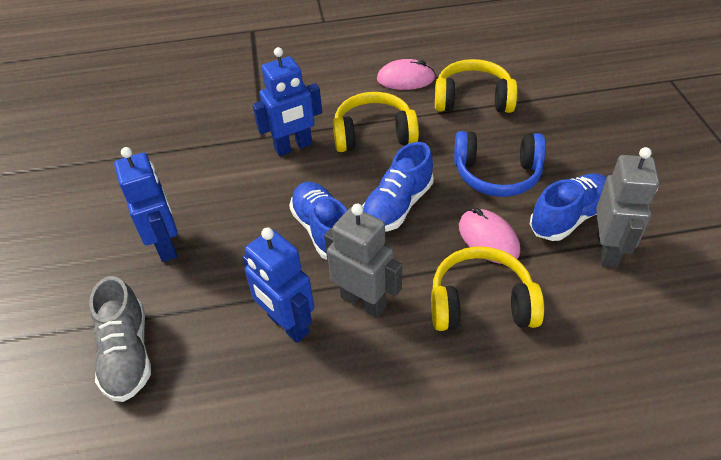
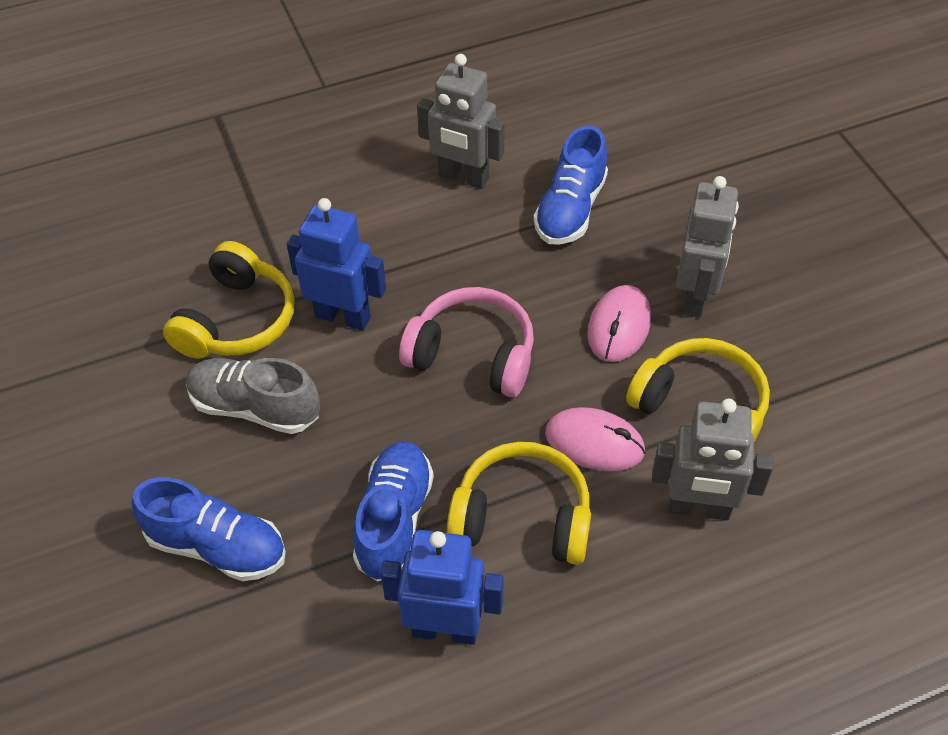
blue headphones: 1 -> 0
blue robot: 3 -> 2
grey robot: 2 -> 3
pink headphones: 0 -> 1

